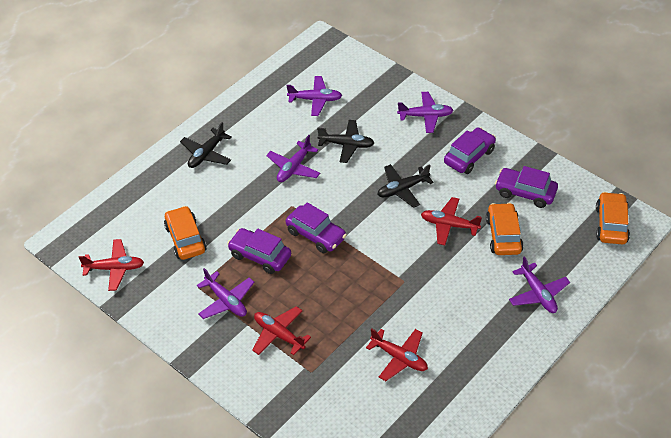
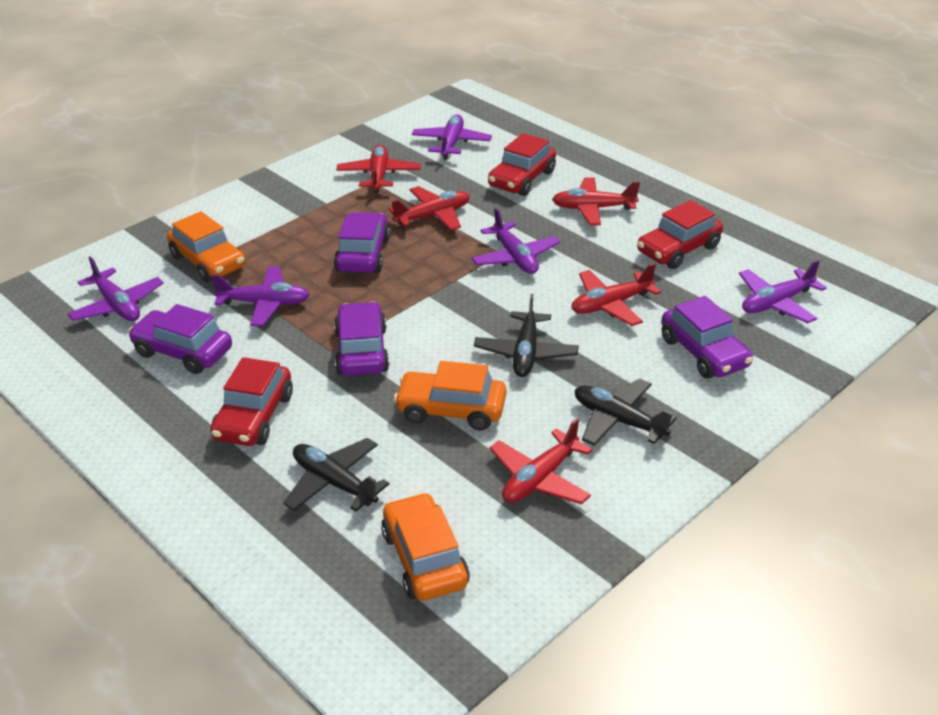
red car: 0 -> 3
red plane: 4 -> 5

